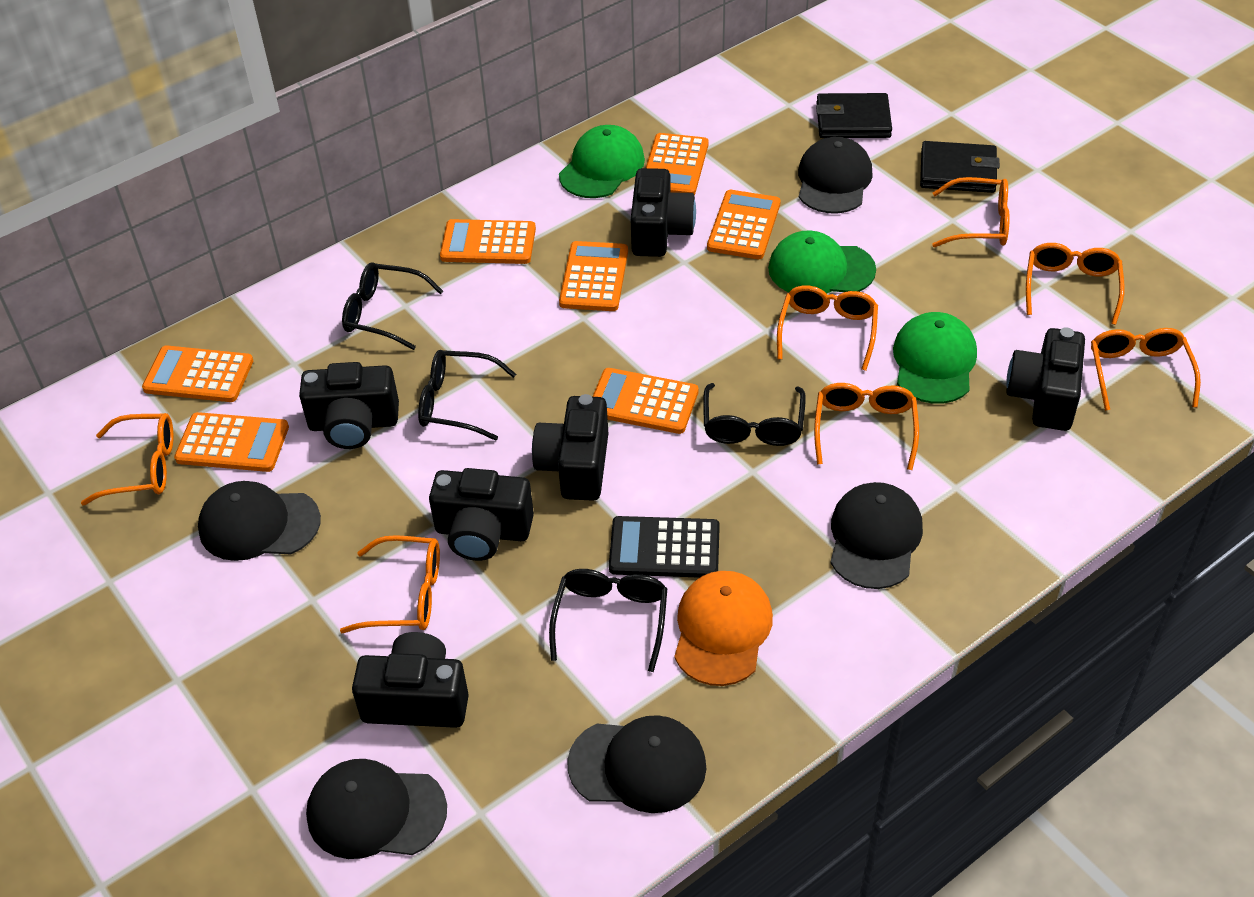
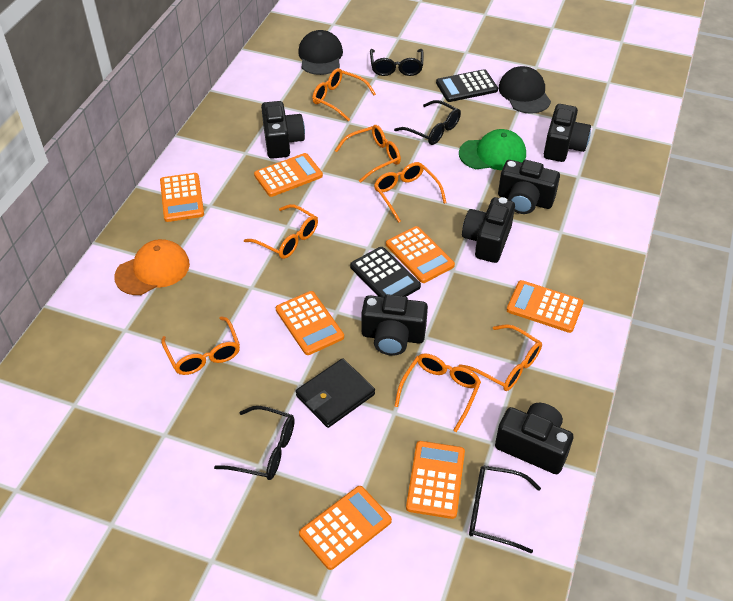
black calculator: 1 -> 2
black cap: 5 -> 2
black wallet: 2 -> 1
green cap: 3 -> 1

